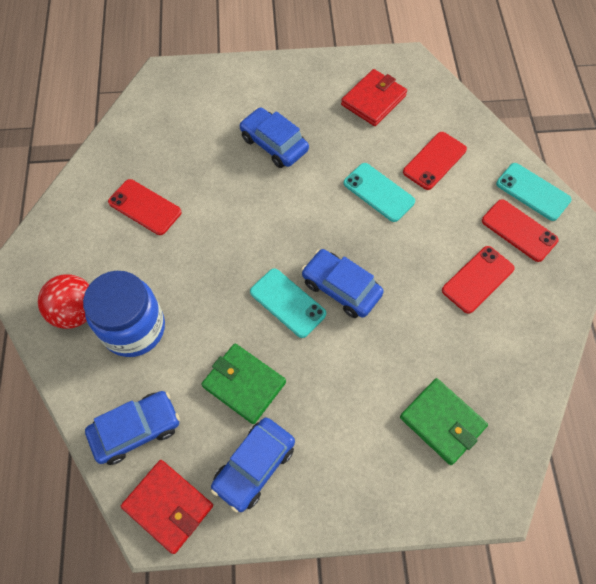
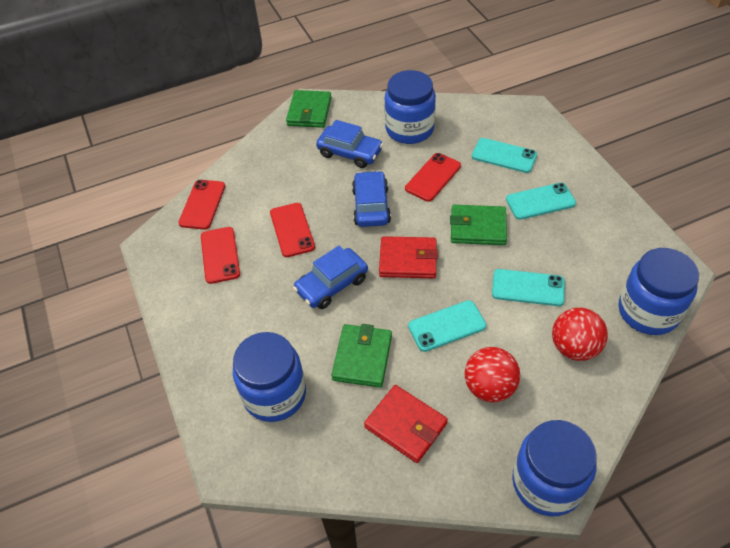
blue car: 4 -> 3
blue jar: 1 -> 4
green wallet: 2 -> 3
red ball: 1 -> 2
turquoise phone: 3 -> 4

